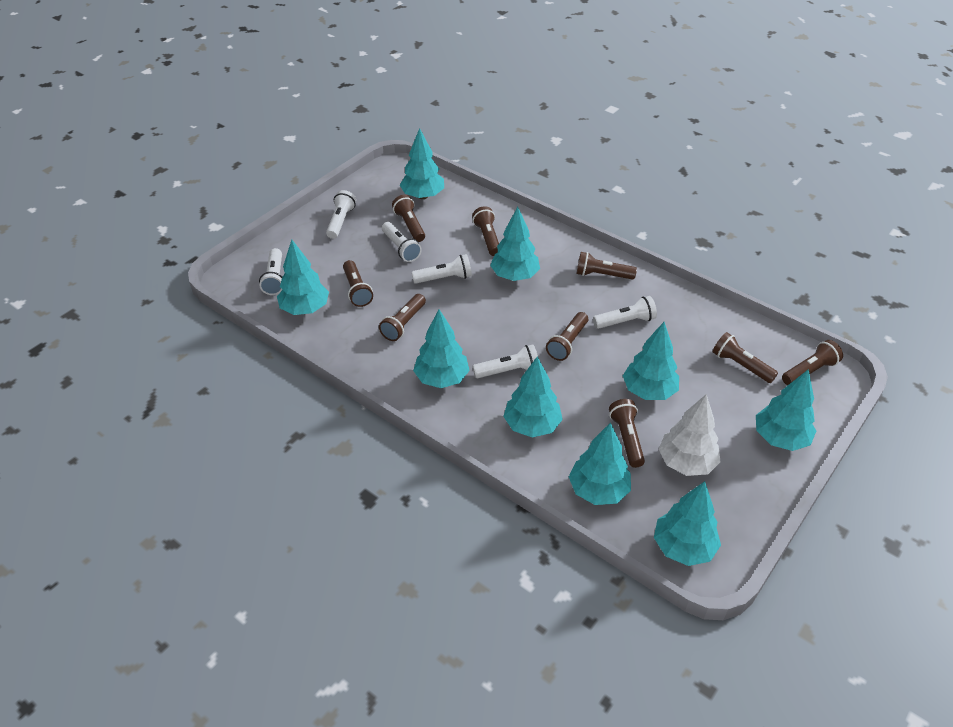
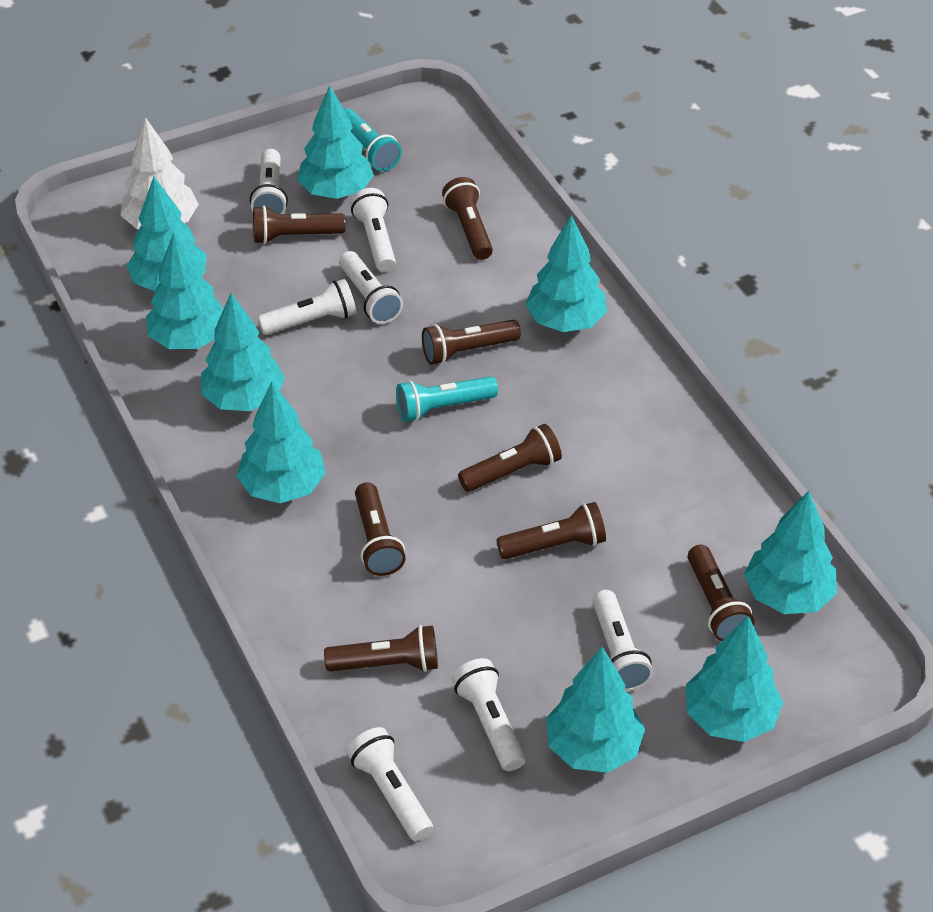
brown flashlight: 9 -> 8
turquoise flashlight: 0 -> 2
white flashlight: 6 -> 7

